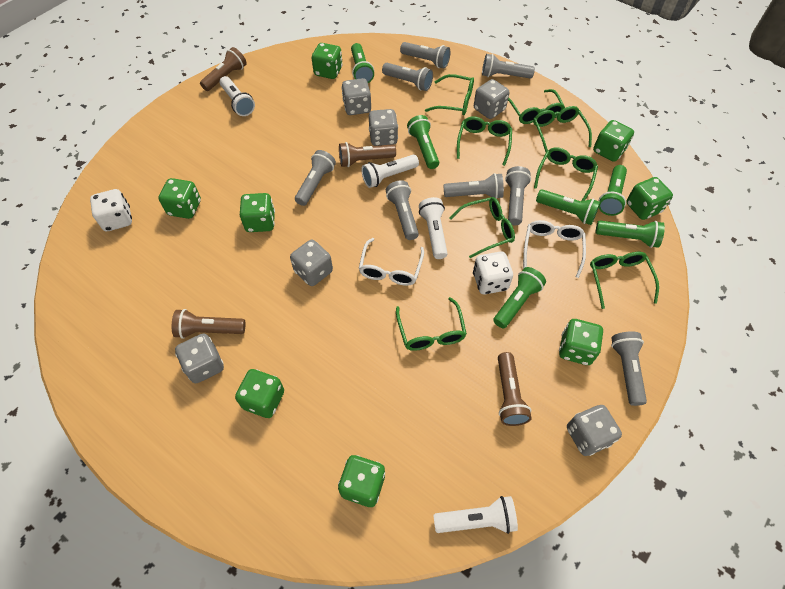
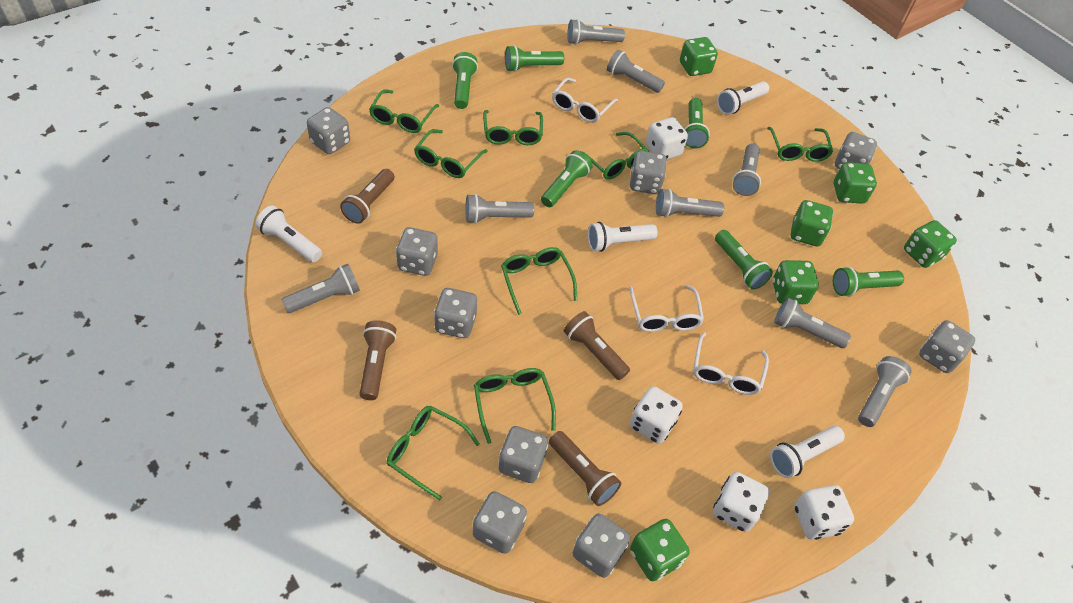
green dice: 8 -> 6
grey dice: 6 -> 9
white dice: 2 -> 4
white glasses: 2 -> 3

